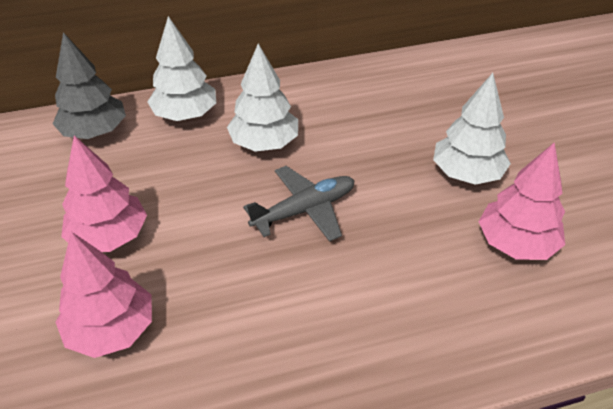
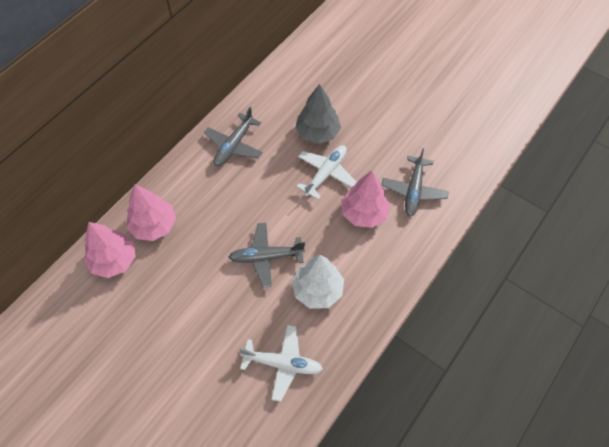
grey plane: 1 -> 3
white plane: 0 -> 2
white tree: 3 -> 1

